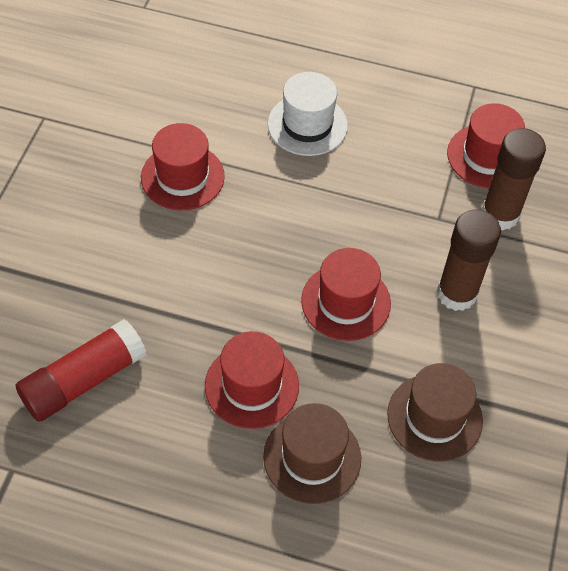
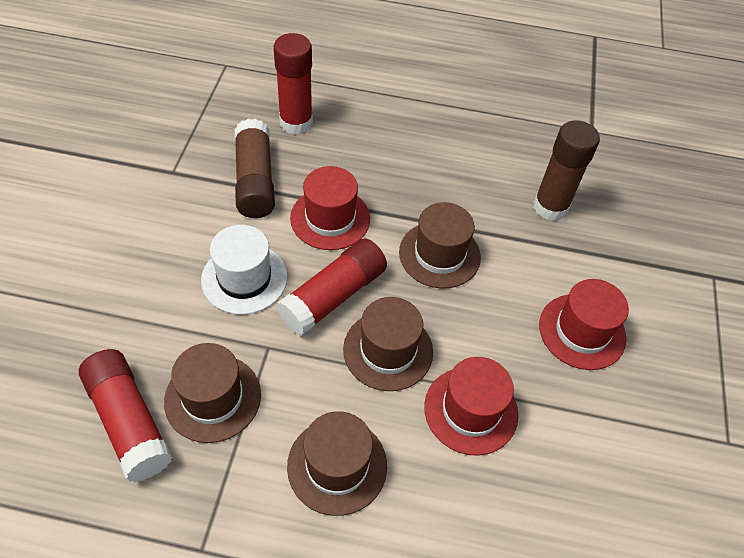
brown hat: 2 -> 4
red glue stick: 1 -> 3
red hat: 4 -> 3

